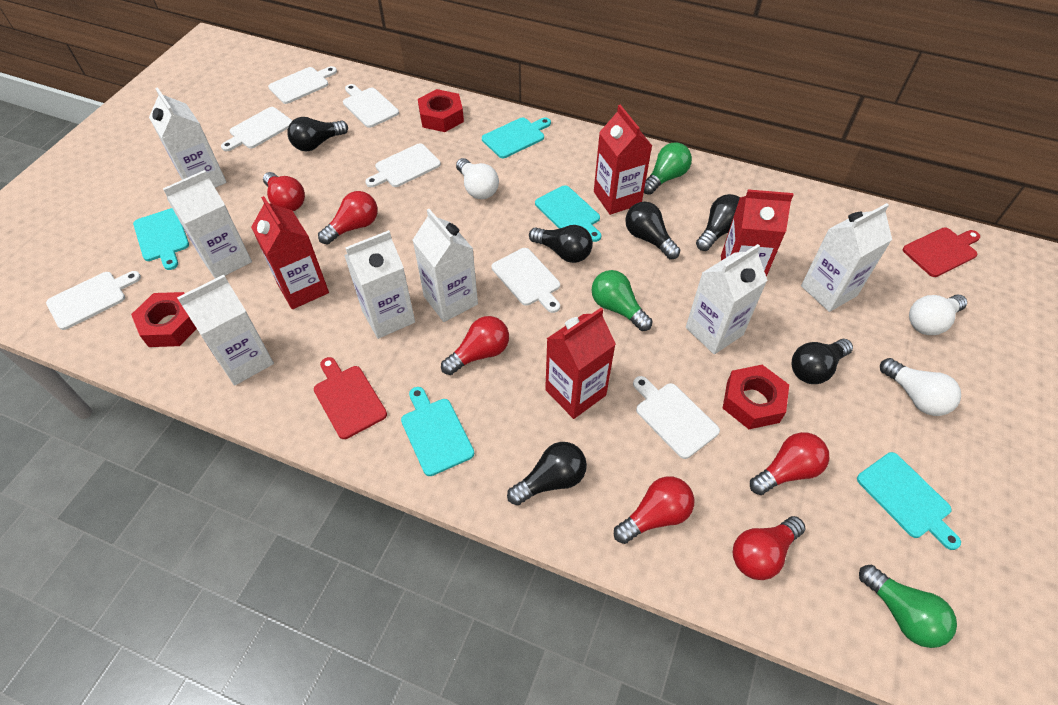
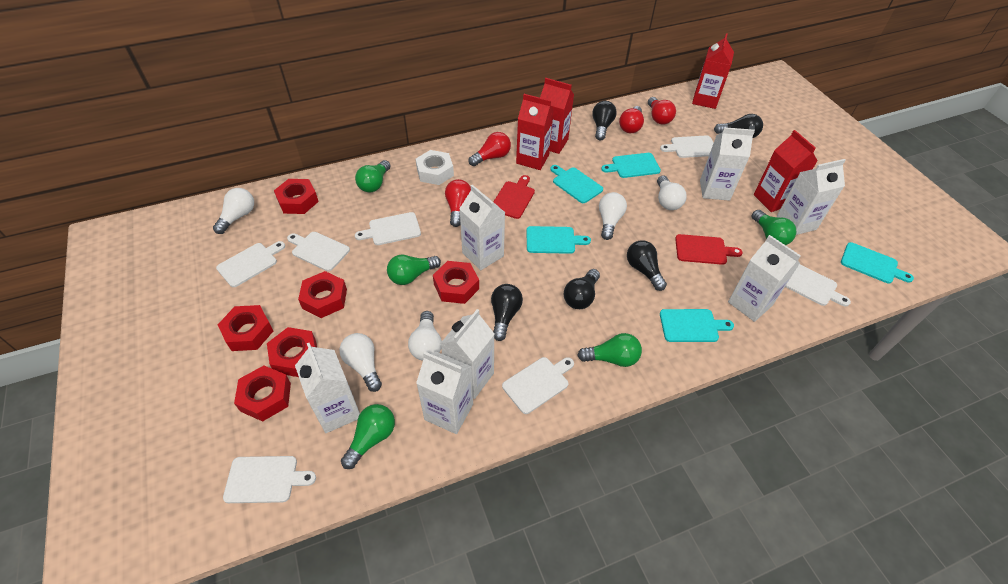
black light bulb: 6 -> 5
green light bulb: 3 -> 5
red light bulb: 6 -> 4
red nut: 3 -> 6
white light bulb: 3 -> 5
white nut: 0 -> 1

